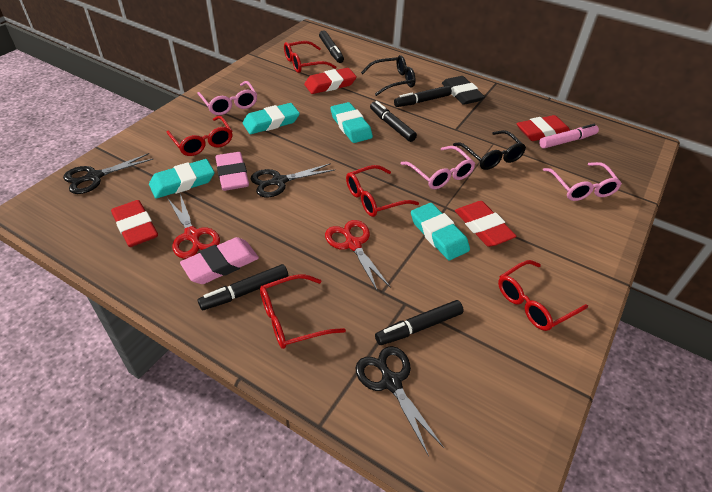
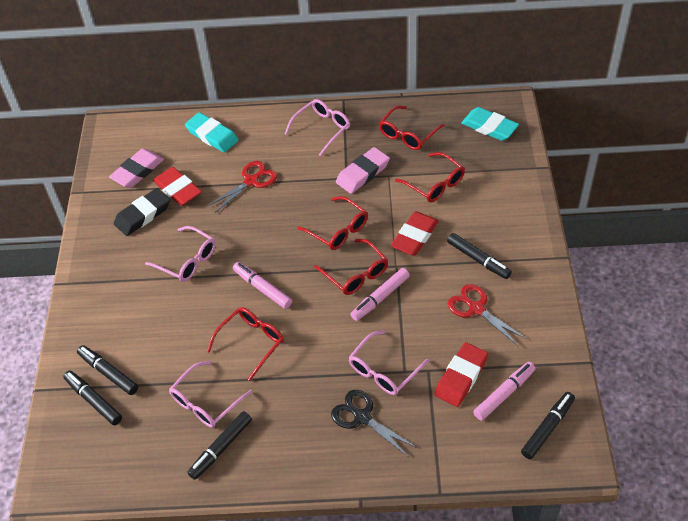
black glasses: 2 -> 0
black scissors: 3 -> 1
pink glasses: 3 -> 4
pink marker: 1 -> 3
red eraser: 4 -> 3
turquoise eraser: 4 -> 2

